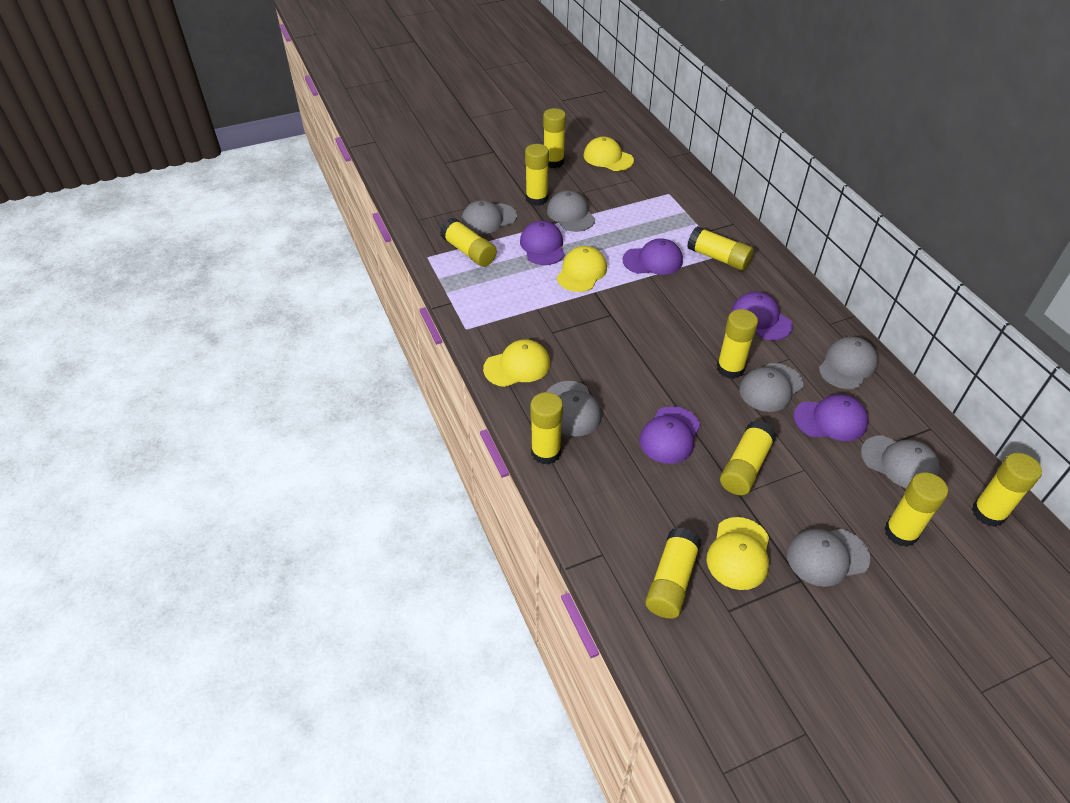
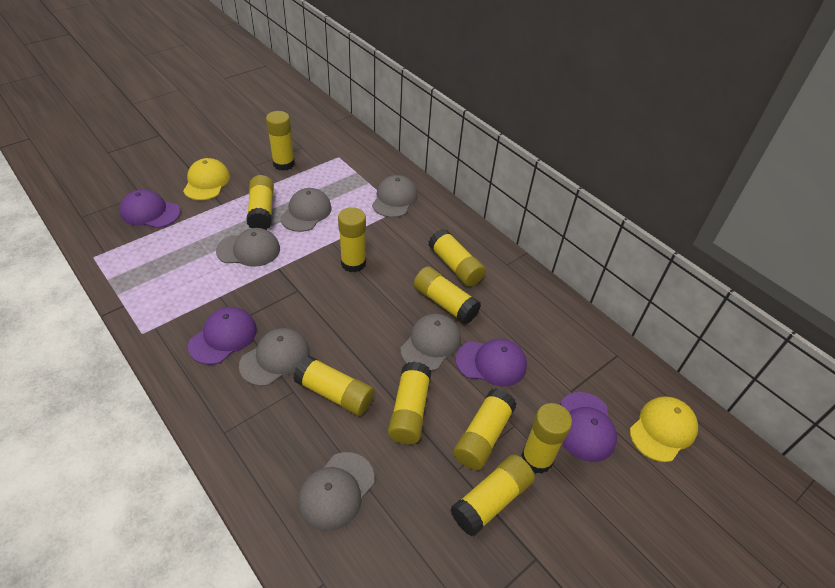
grey cap: 7 -> 6
purple cap: 5 -> 4
yellow cap: 4 -> 2

